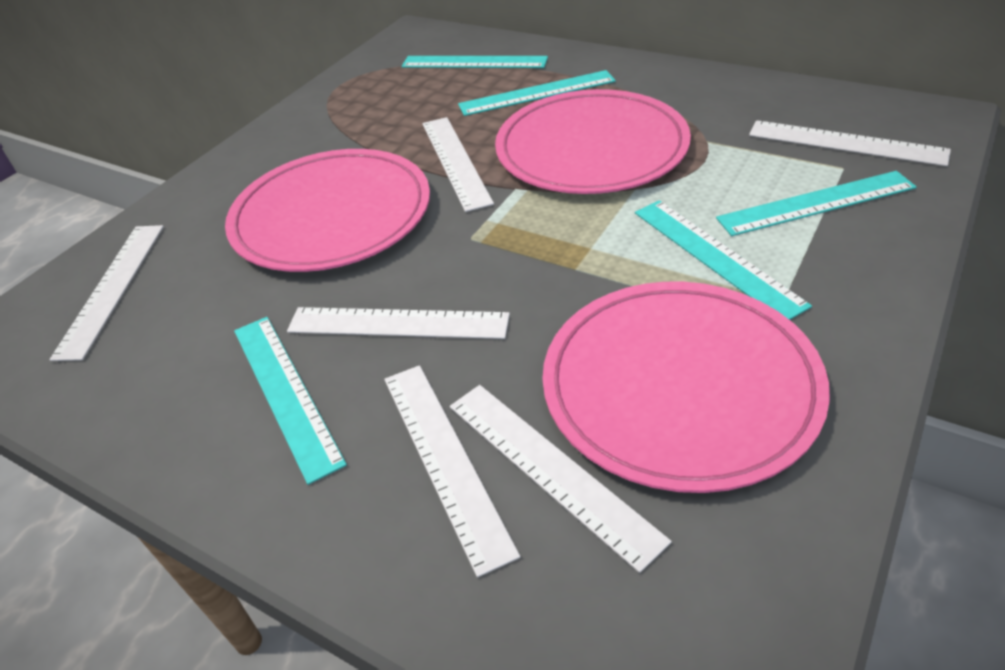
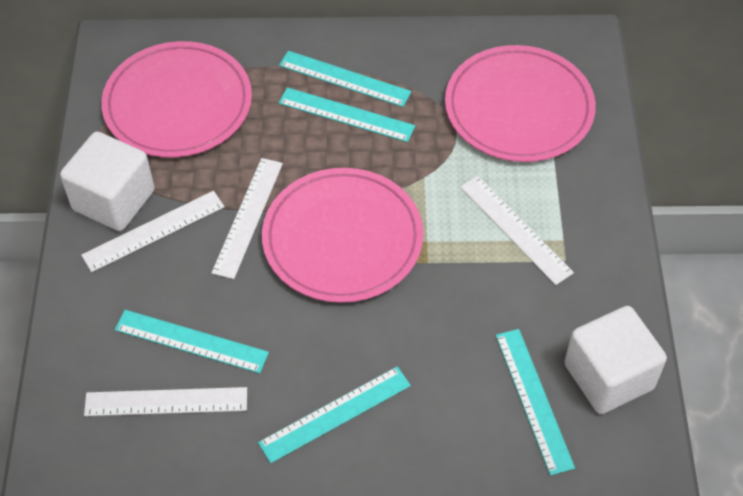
white cube: 0 -> 2
white ruler: 6 -> 4

